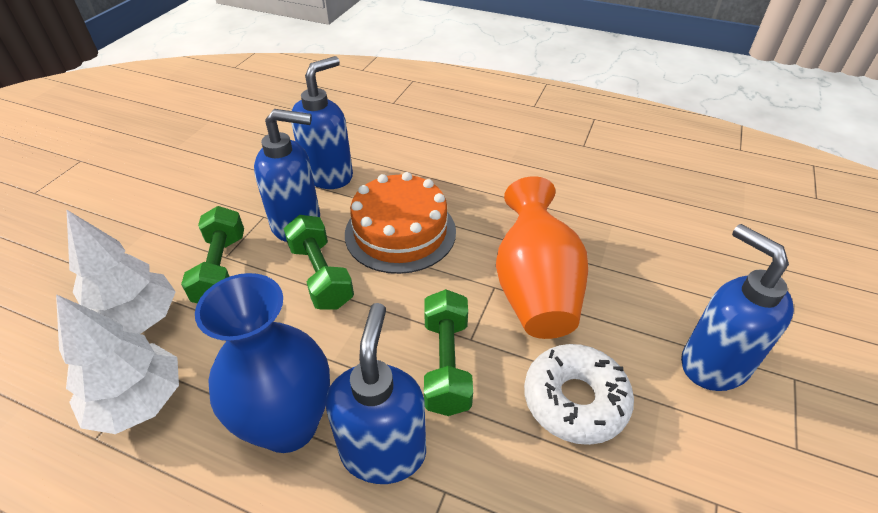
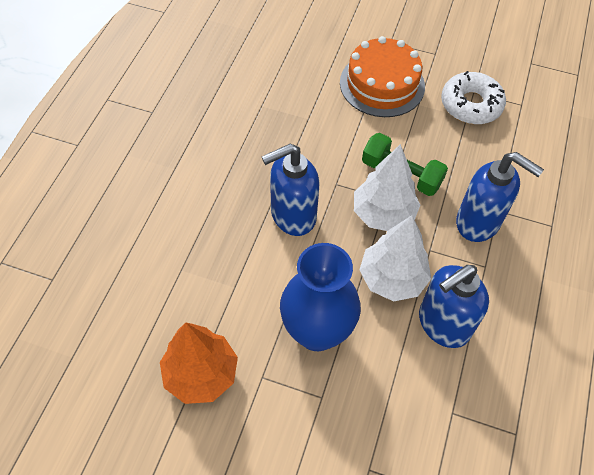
blue soap dispenser: 4 -> 3
green dumbbell: 3 -> 1
orange tree: 0 -> 1
orange vase: 1 -> 0

